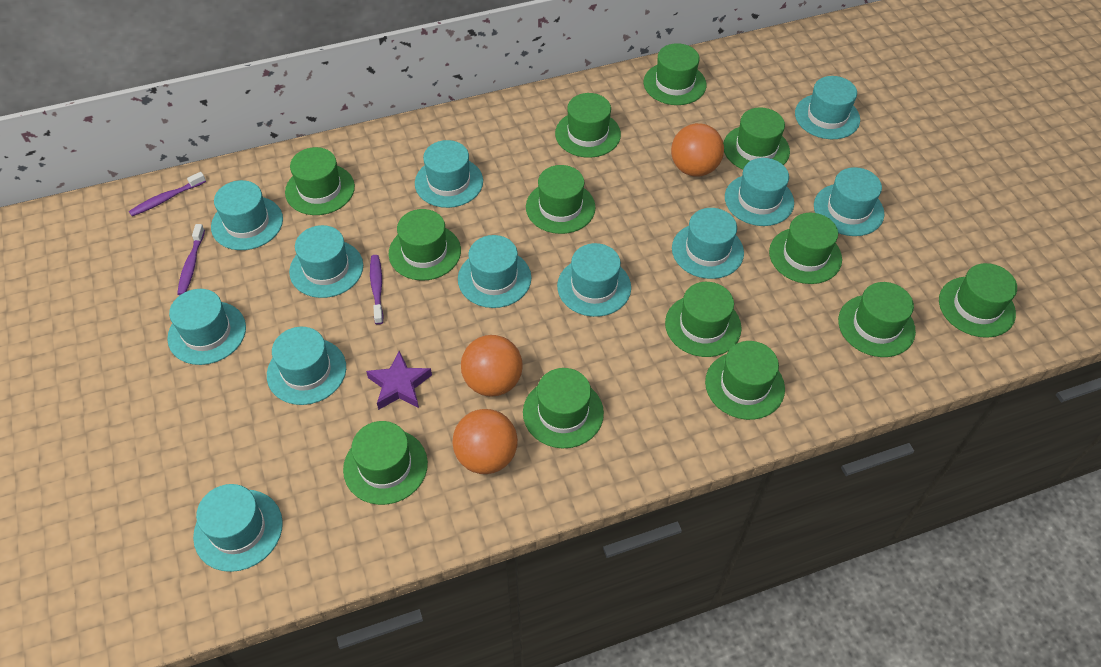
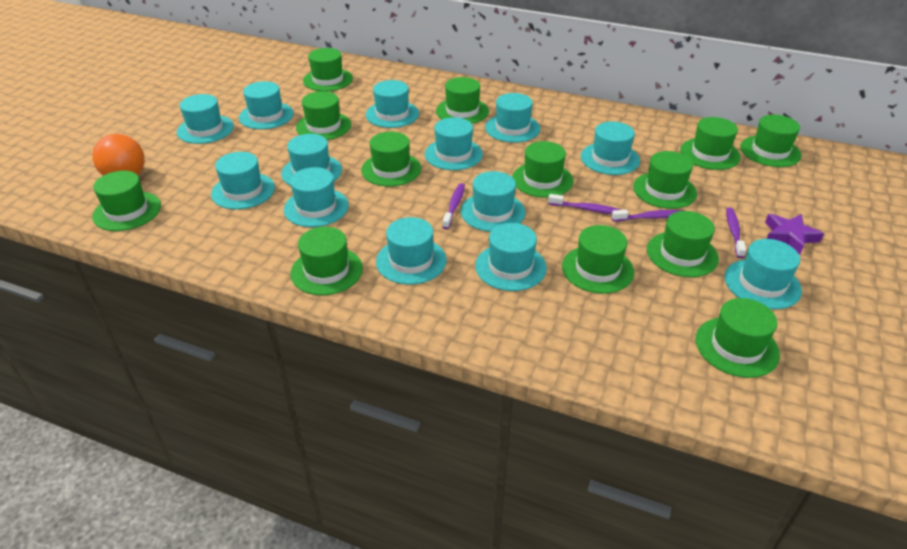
orange ball: 3 -> 1
purple toothbrush: 3 -> 4
turquoise hat: 12 -> 13

